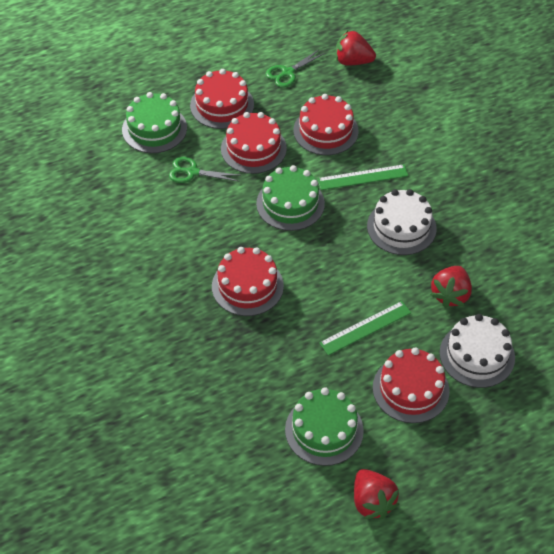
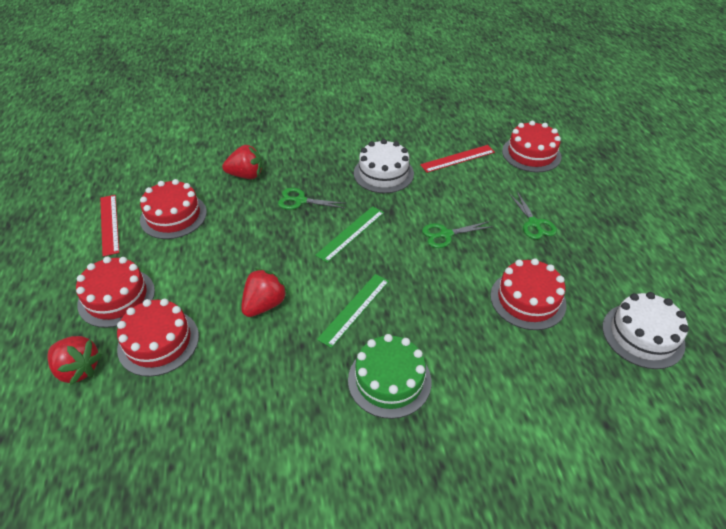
green cake: 3 -> 1
green scissors: 2 -> 3
red ruler: 0 -> 2

